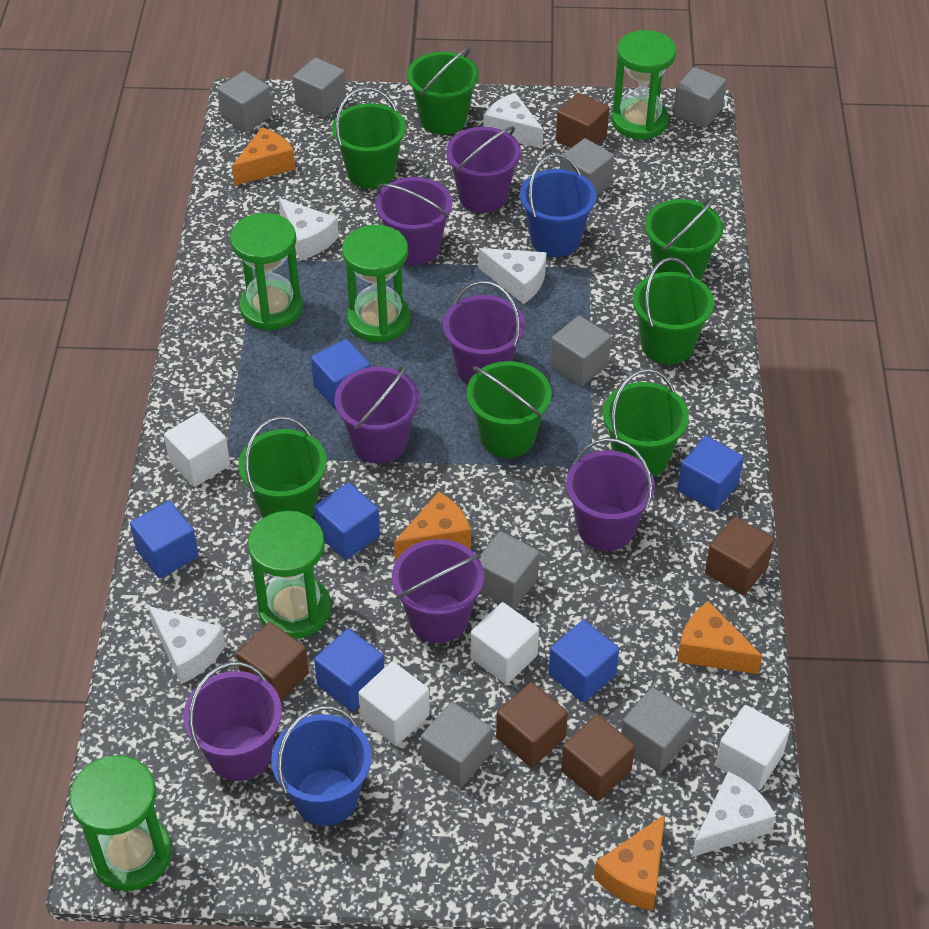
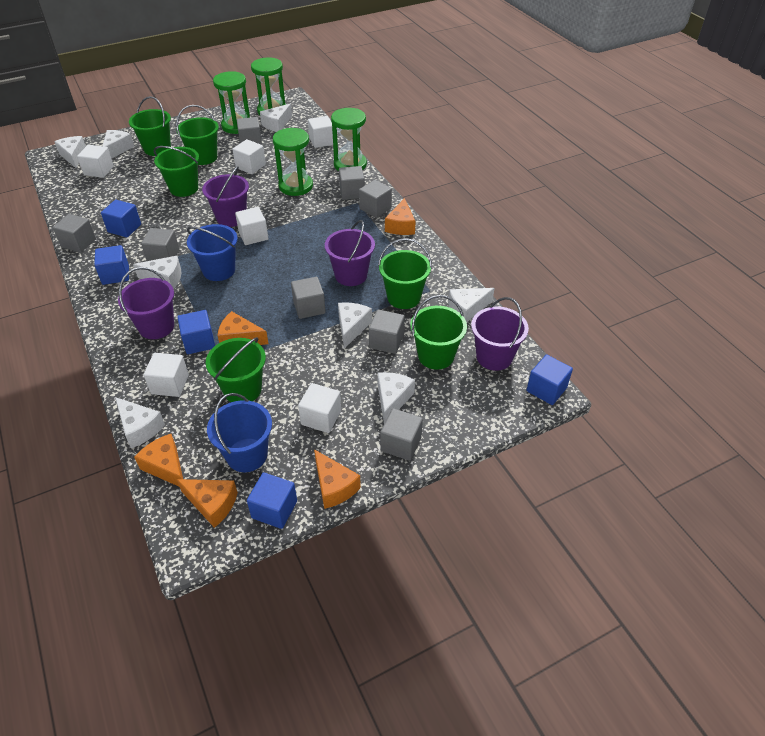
blue cube: 6 -> 5
brown cube: 5 -> 0
green bucket: 7 -> 6
green hourglass: 5 -> 4
orange cheese: 4 -> 5
purple bucket: 7 -> 4
white cheese: 5 -> 8
white cube: 4 -> 6

